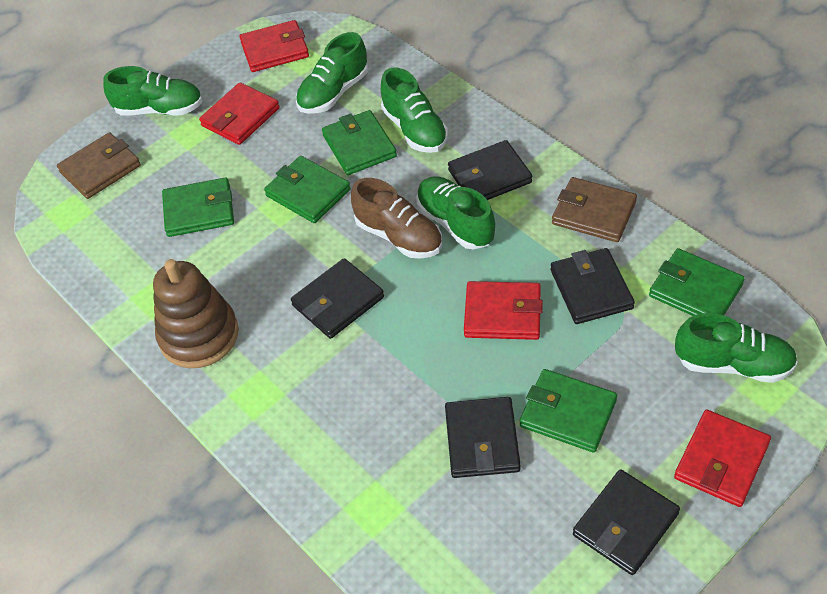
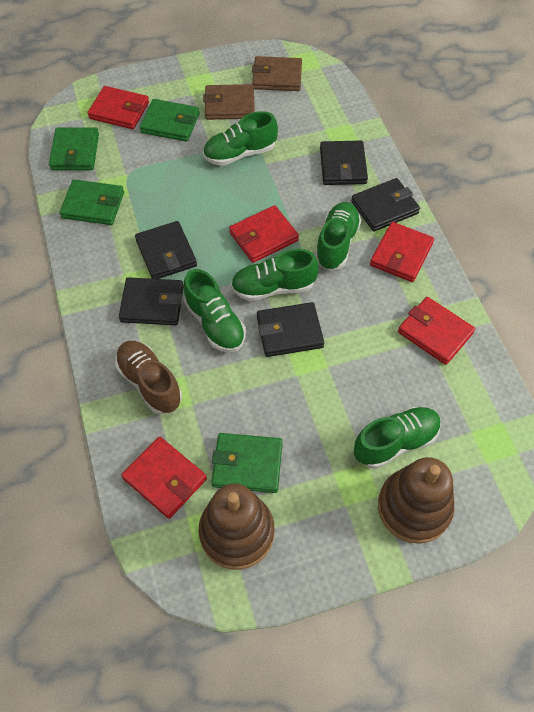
brown stacking toy: 1 -> 2
green wallet: 5 -> 4
red wallet: 4 -> 5

